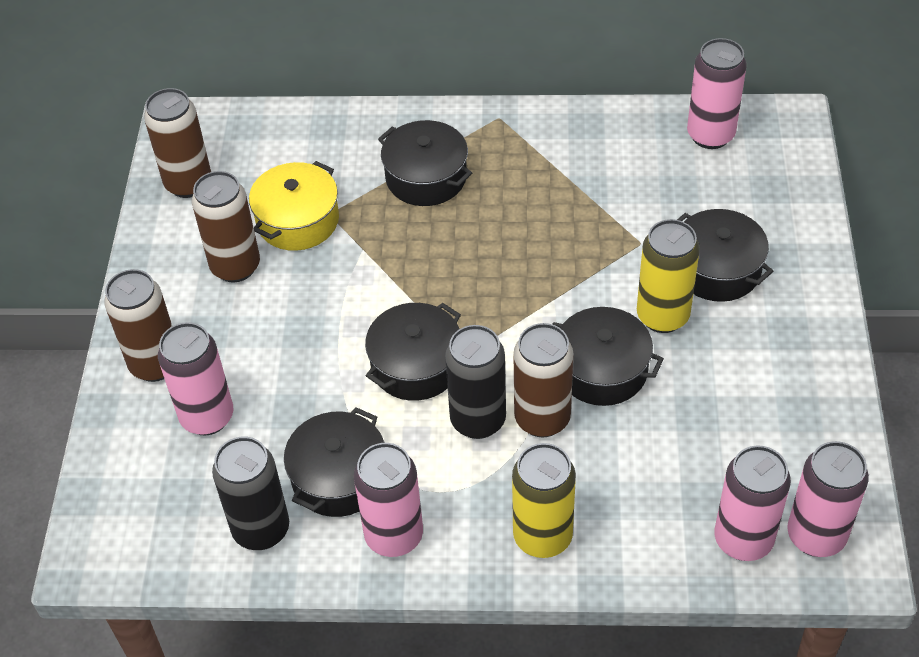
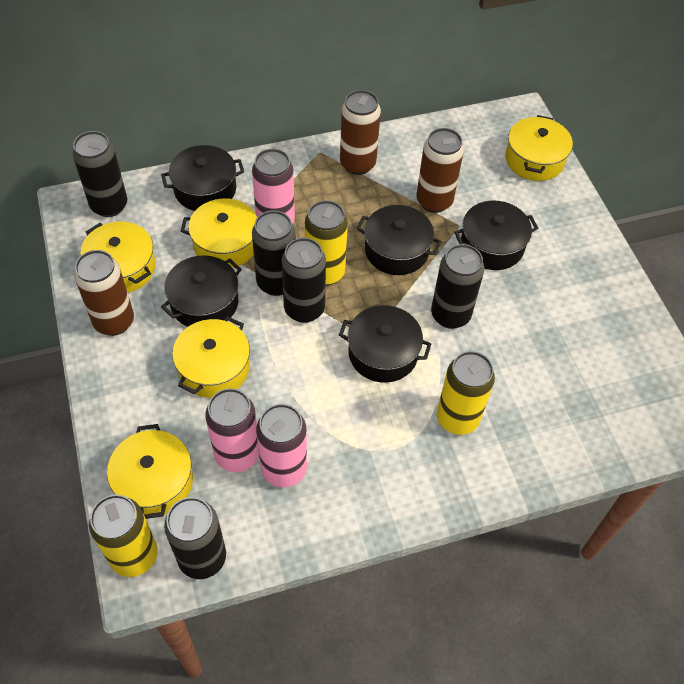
black can: 2 -> 5
brown can: 4 -> 3
pink can: 5 -> 3
yellow can: 2 -> 3
yellow pot: 1 -> 5

